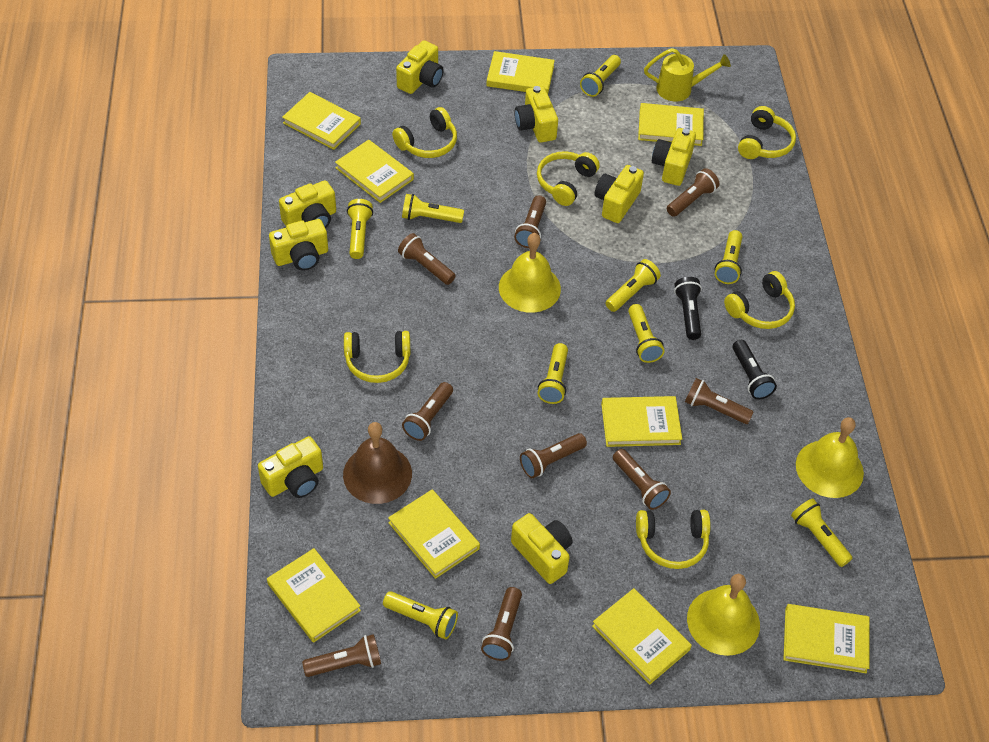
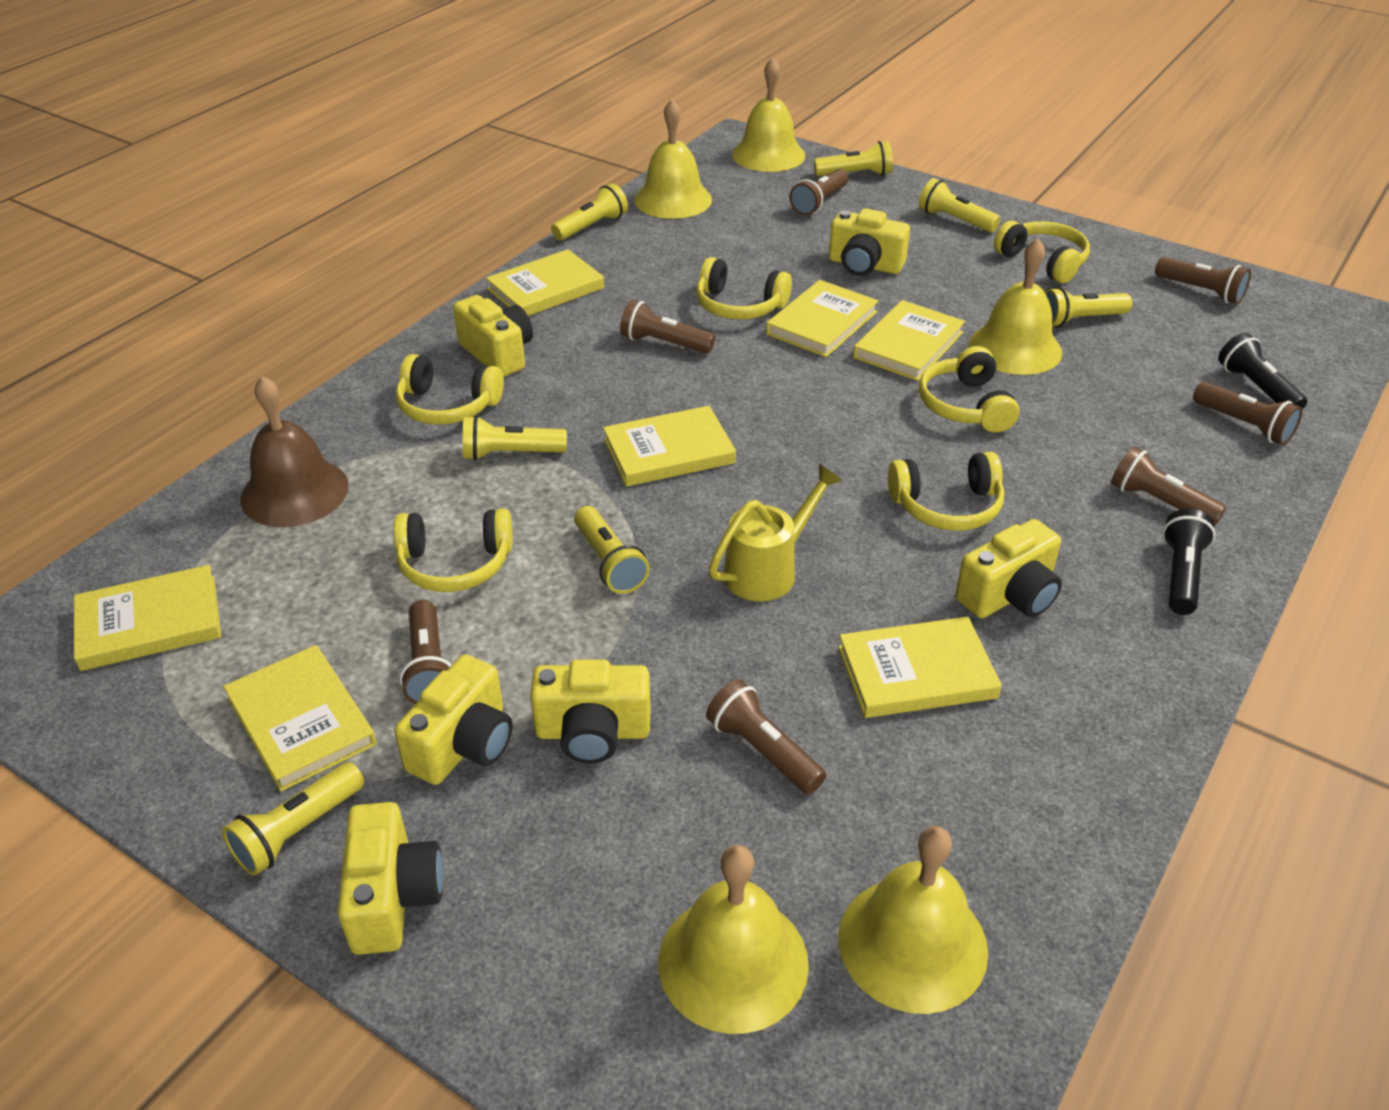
brown flashlight: 9 -> 7
yellow bell: 3 -> 5
yellow book: 9 -> 7
yellow camera: 8 -> 6
yellow flashlight: 9 -> 7

